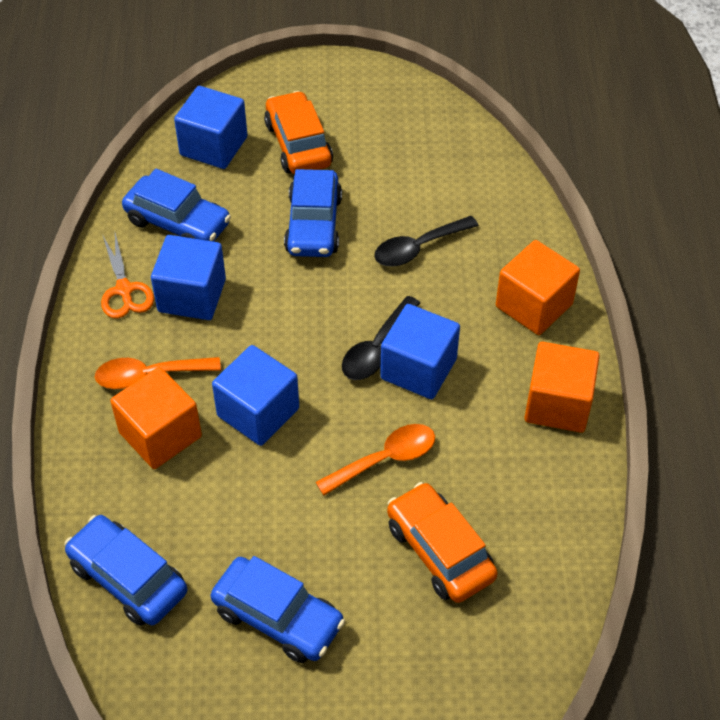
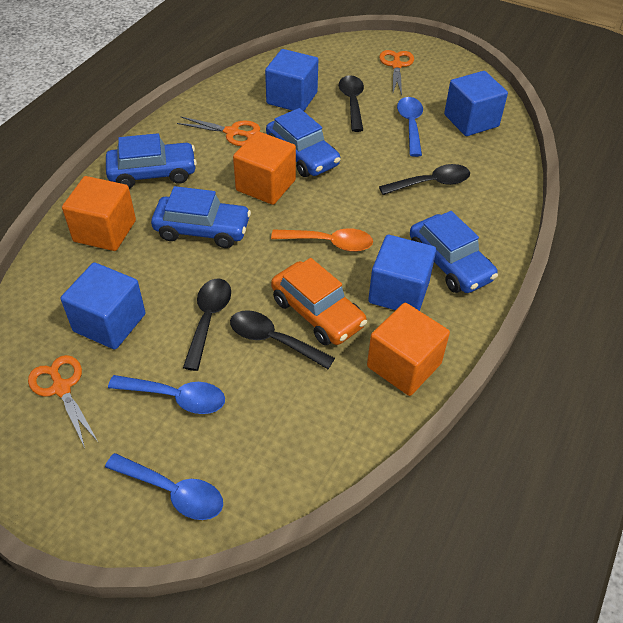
black spoon: 2 -> 4
blue spoon: 0 -> 3
orange car: 2 -> 1
orange scissors: 1 -> 3
orange spoon: 2 -> 1

